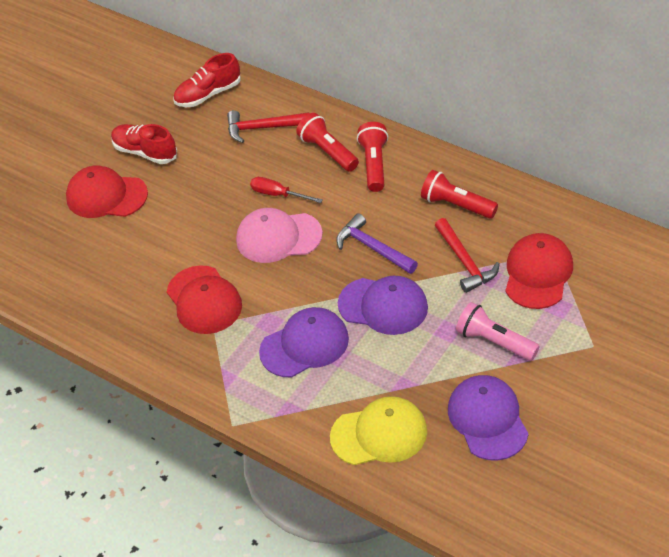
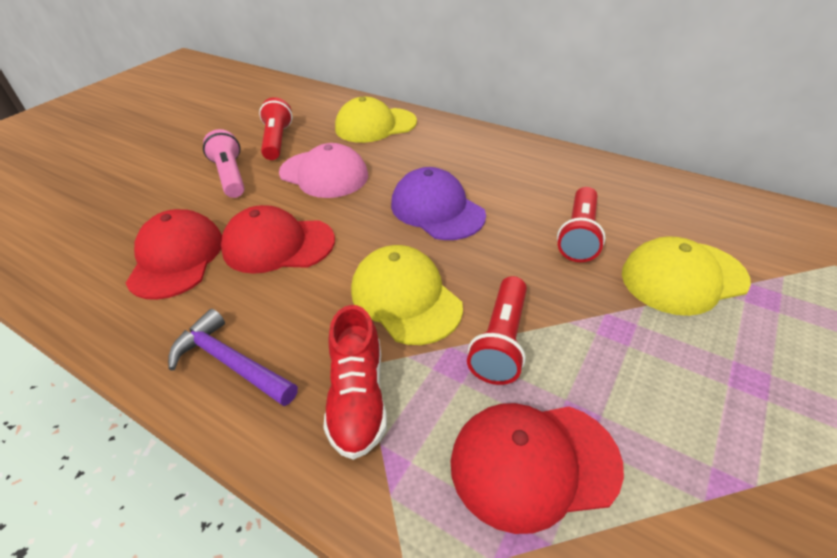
purple cap: 3 -> 1
red hammer: 2 -> 0
red screwdriver: 1 -> 0
red shoe: 2 -> 1
yellow cap: 1 -> 3

